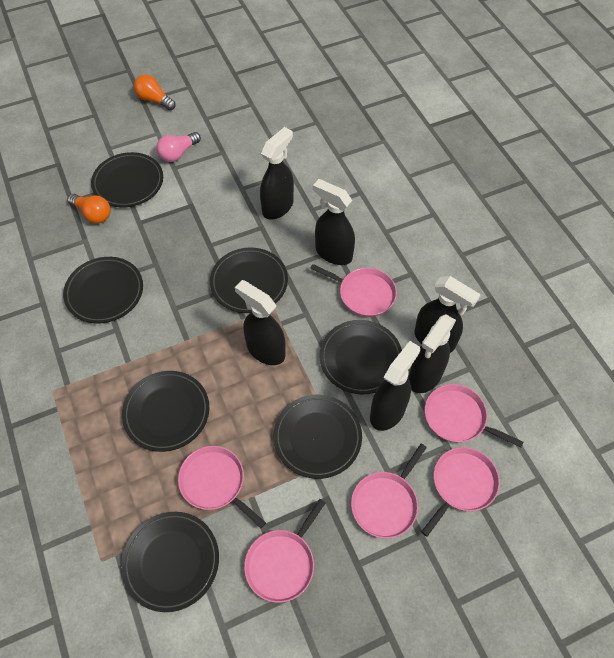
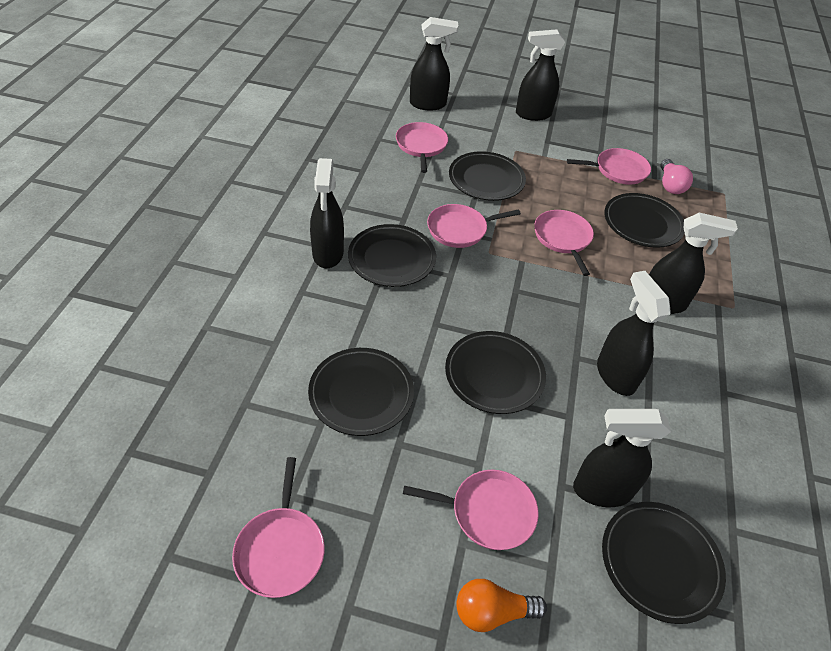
black plate: 7 -> 6
orange light bulb: 2 -> 1

